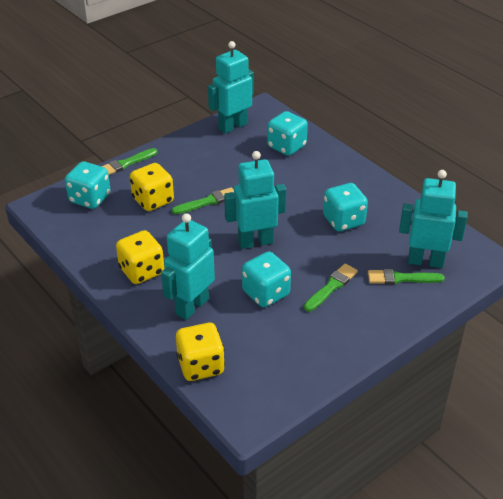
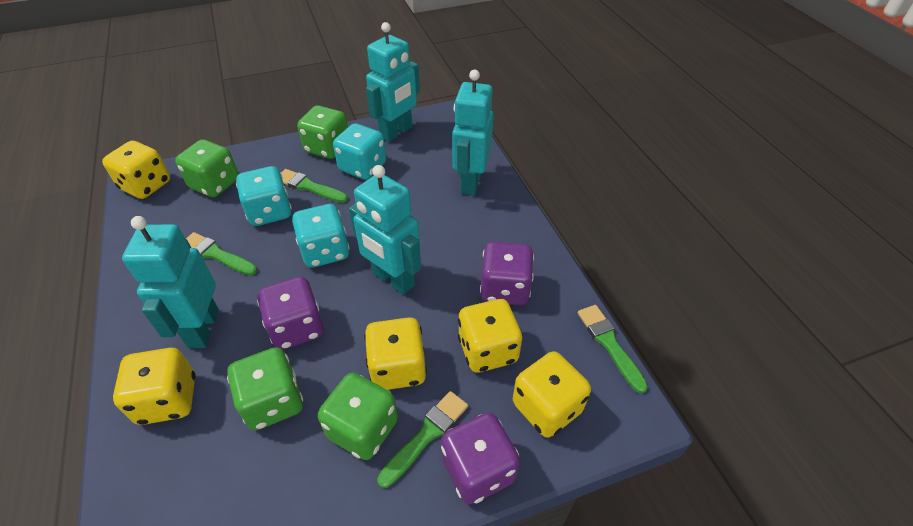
green dice: 0 -> 4
purple dice: 0 -> 3
turquoise dice: 4 -> 3
yellow dice: 3 -> 5

